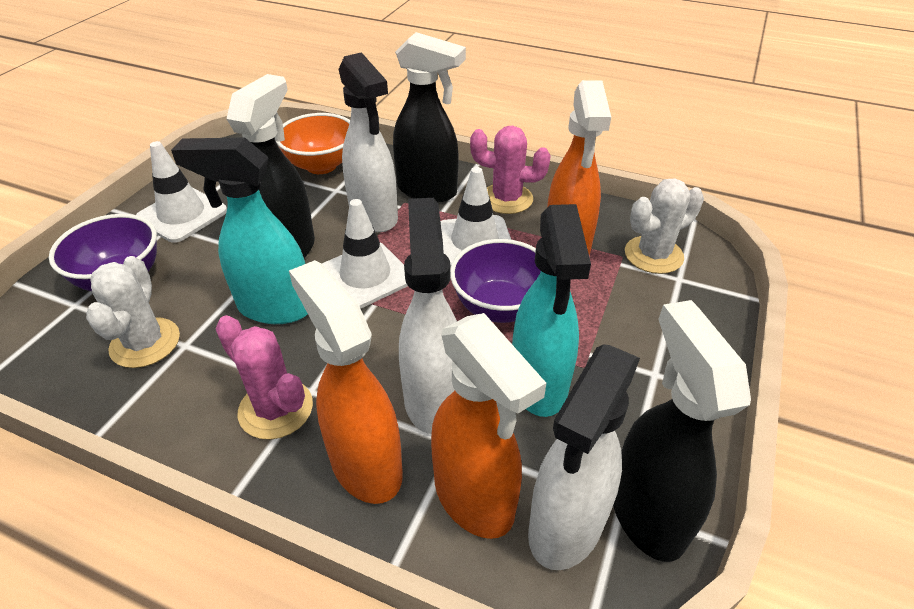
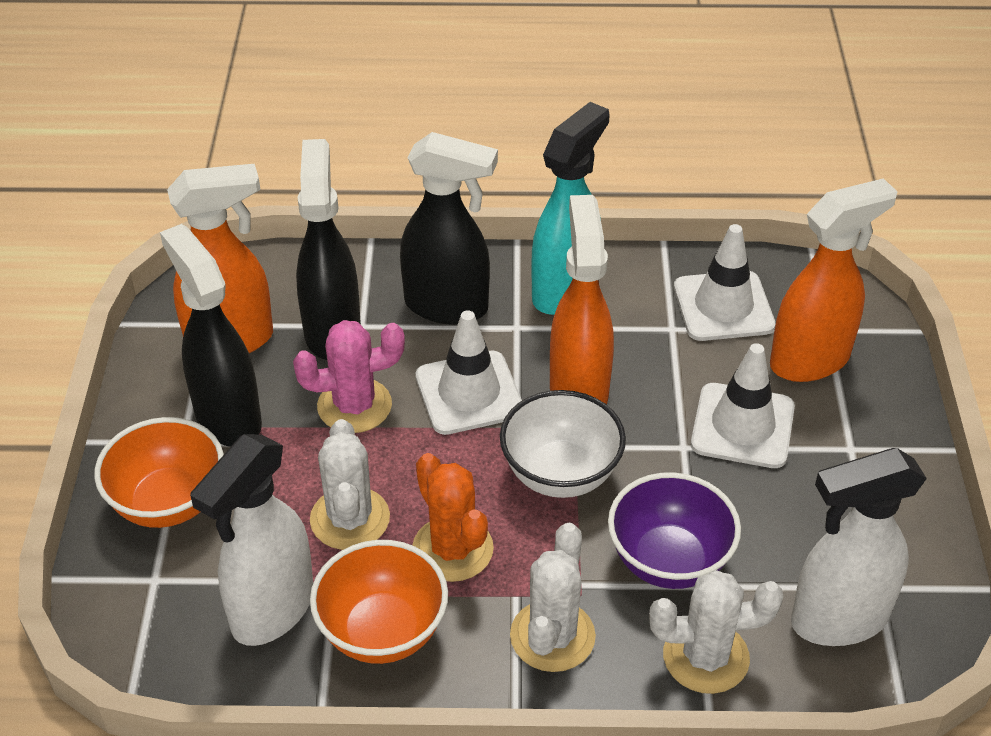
orange bowl: 1 -> 2
orange cactus: 0 -> 1
pink cactus: 2 -> 1
purple bowl: 2 -> 1
turquoise spray bottle: 2 -> 1
white bowl: 0 -> 1
white cactus: 2 -> 3
white spray bottle: 3 -> 2

